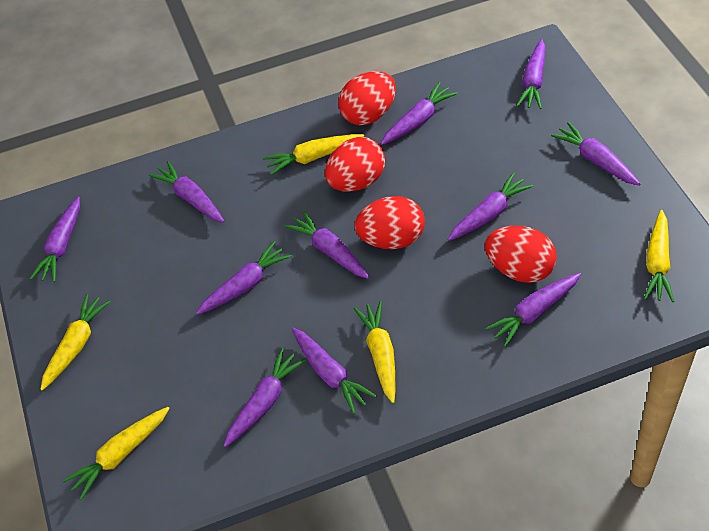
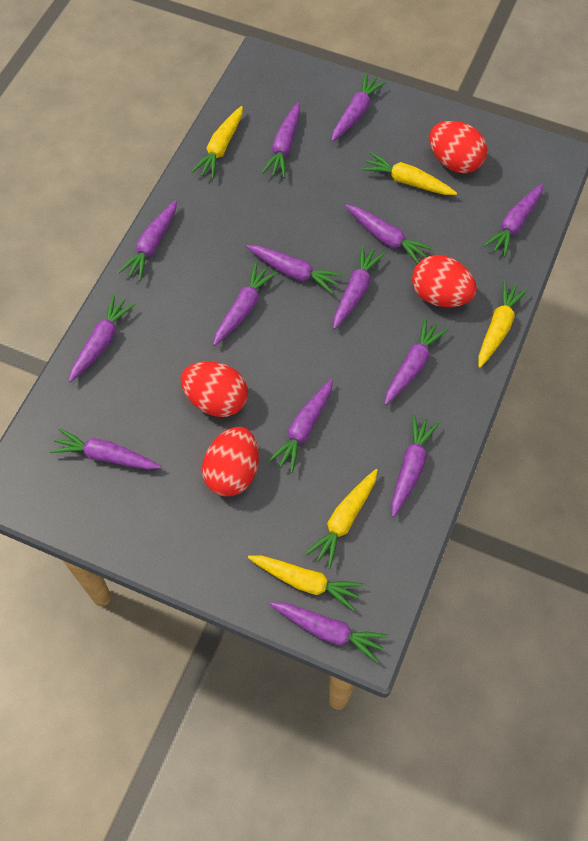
purple carrot: 11 -> 14

